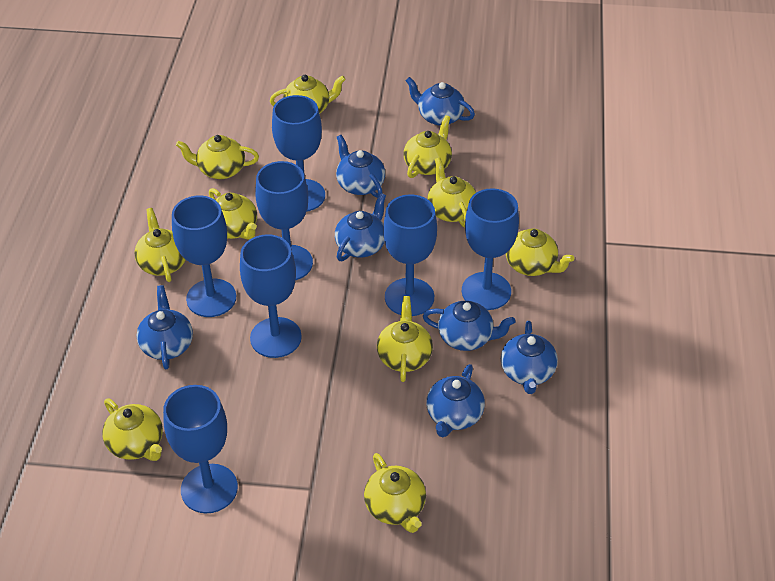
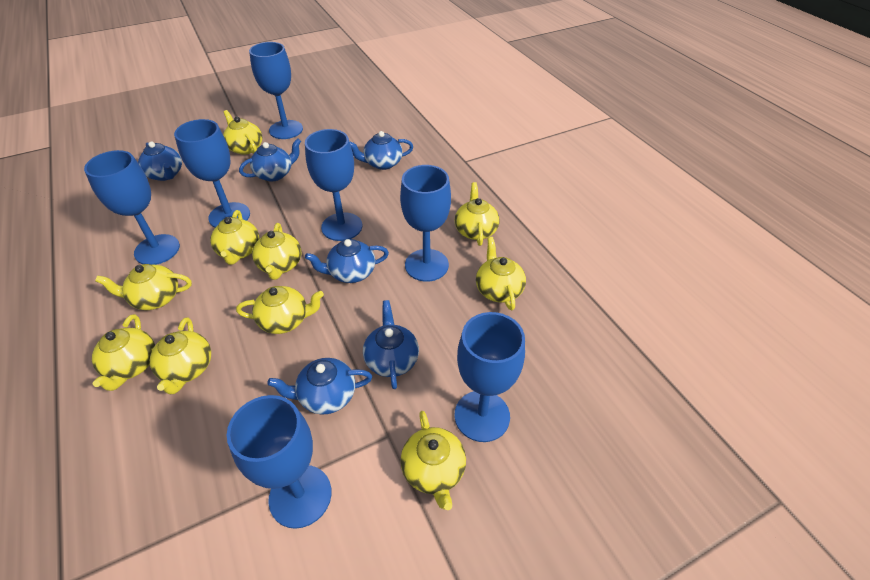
blue teapot: 7 -> 6

